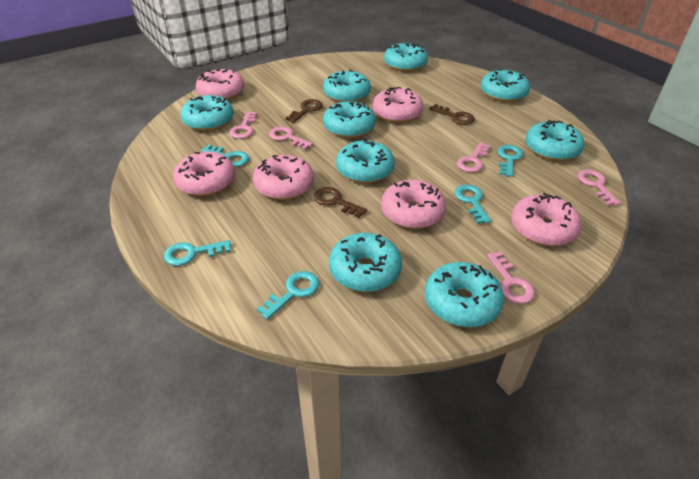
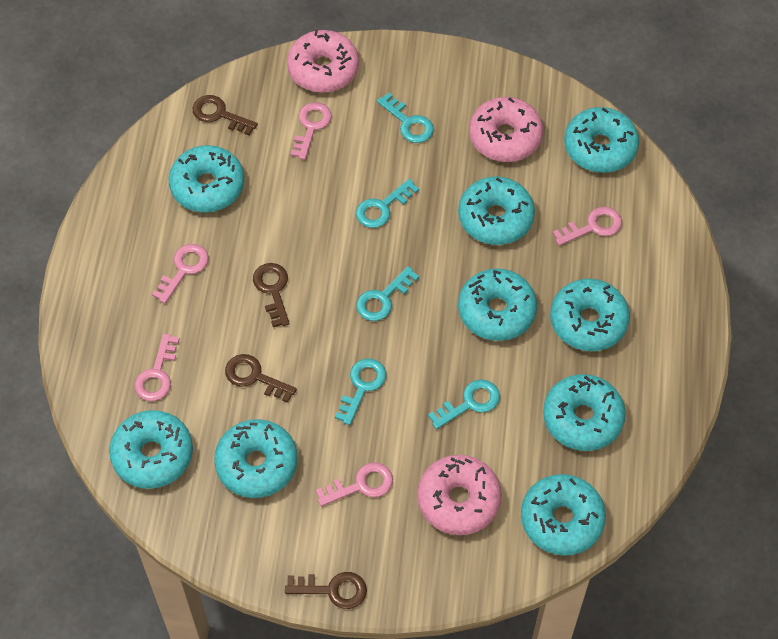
brown key: 3 -> 4
pink donut: 6 -> 3

